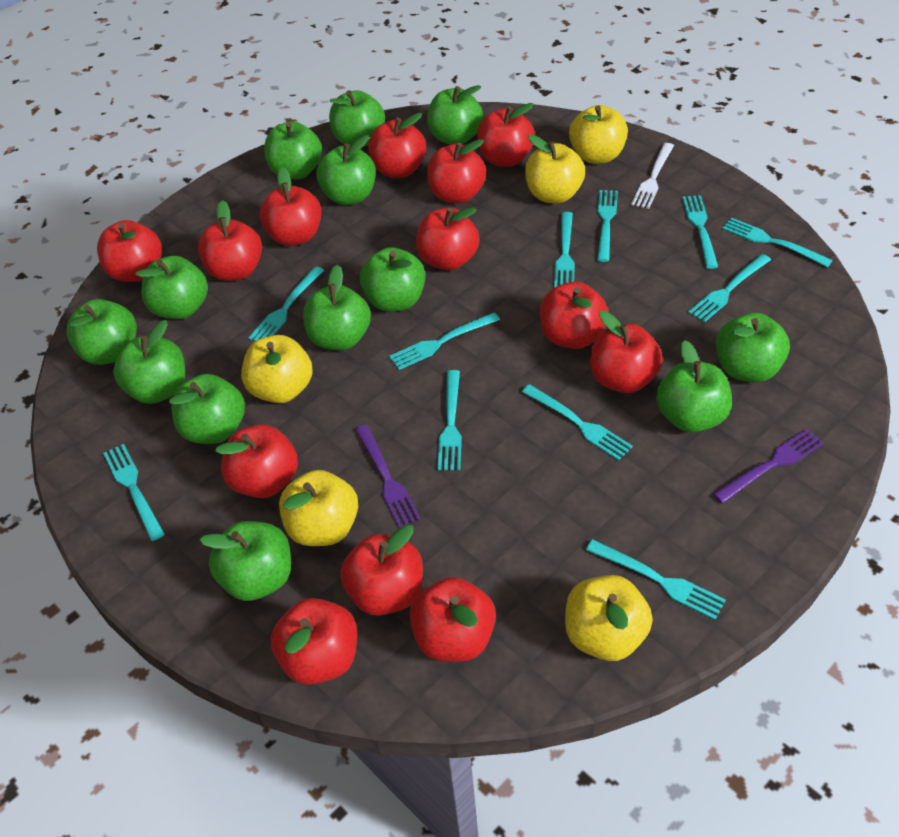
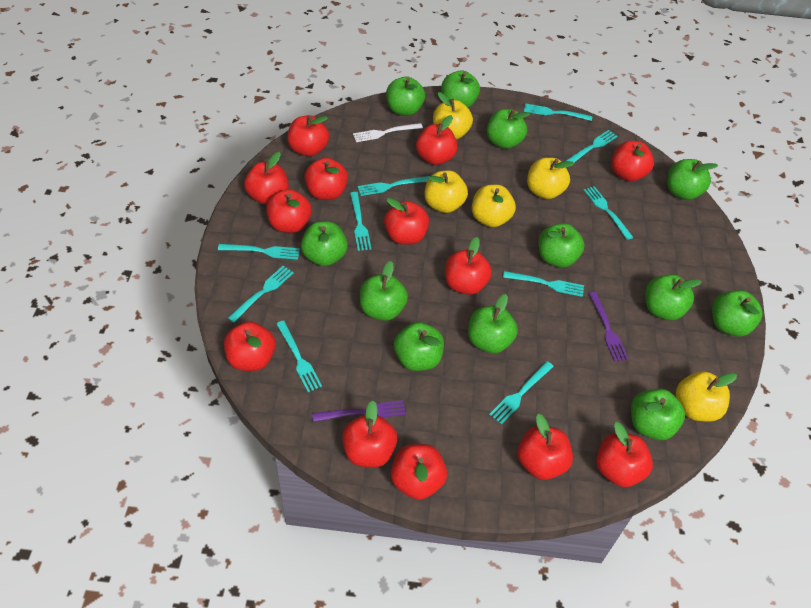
green apple: 13 -> 12
turquoise fork: 11 -> 10

